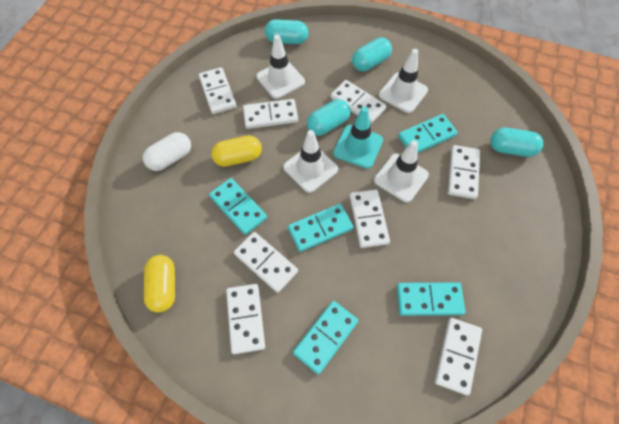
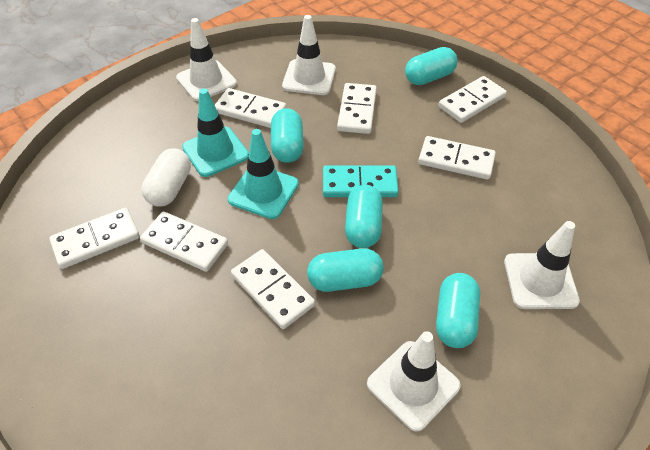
turquoise capsule: 4 -> 5
turquoise domino: 5 -> 1
turquoise traffic cone: 1 -> 2
white domino: 8 -> 7
yellow capsule: 2 -> 0

